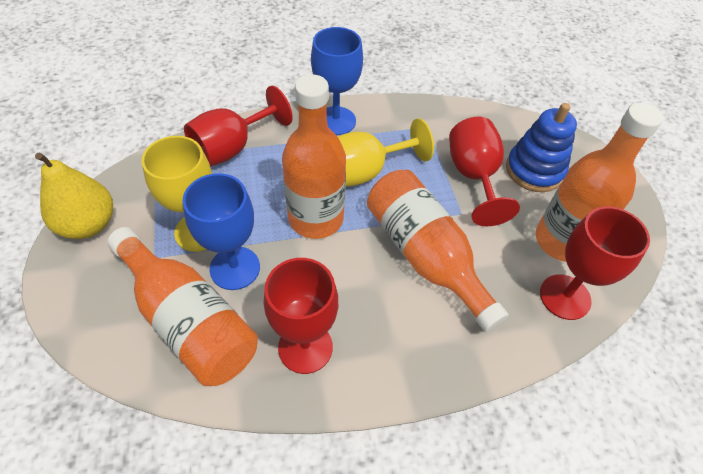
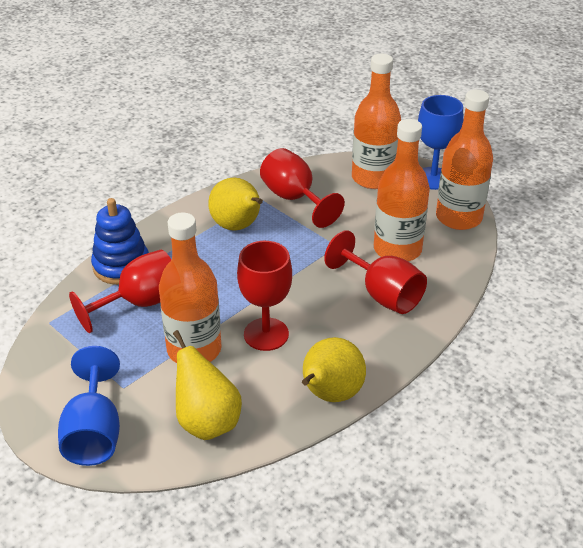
yellow goblet: 2 -> 0
yellow pear: 1 -> 3

